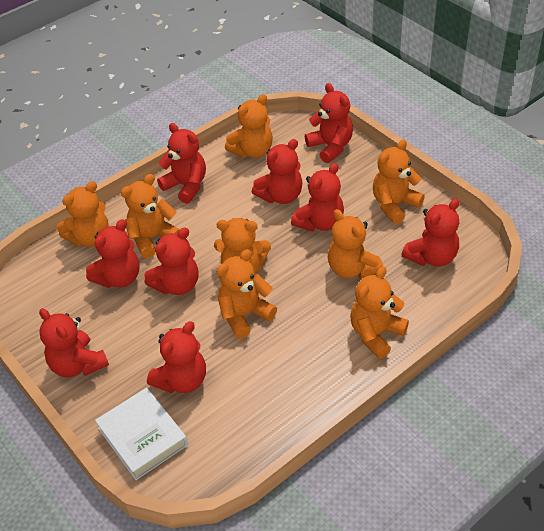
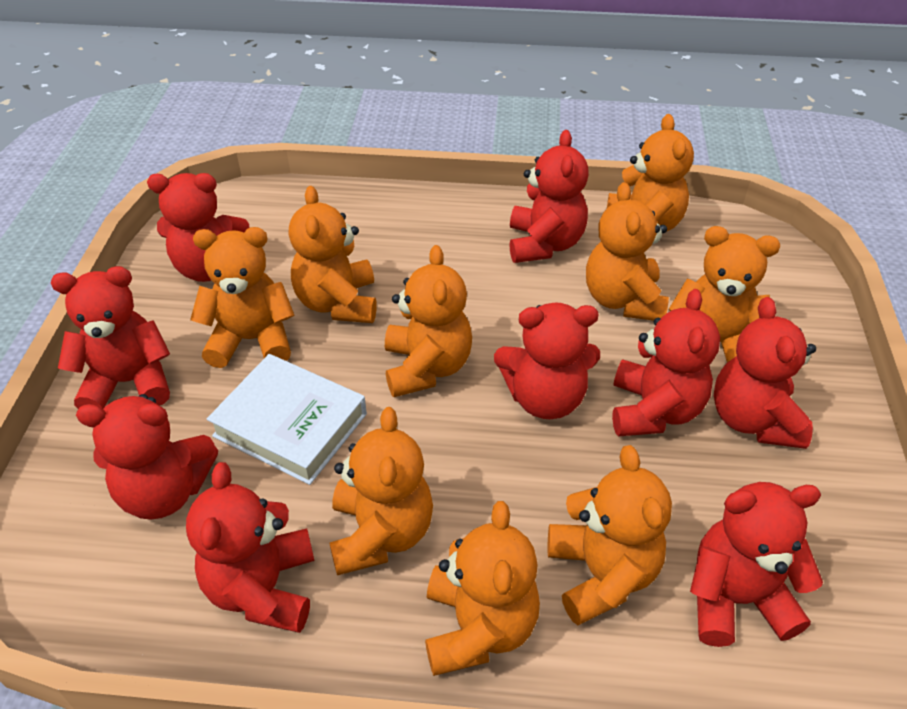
orange teddy bear: 8 -> 9

